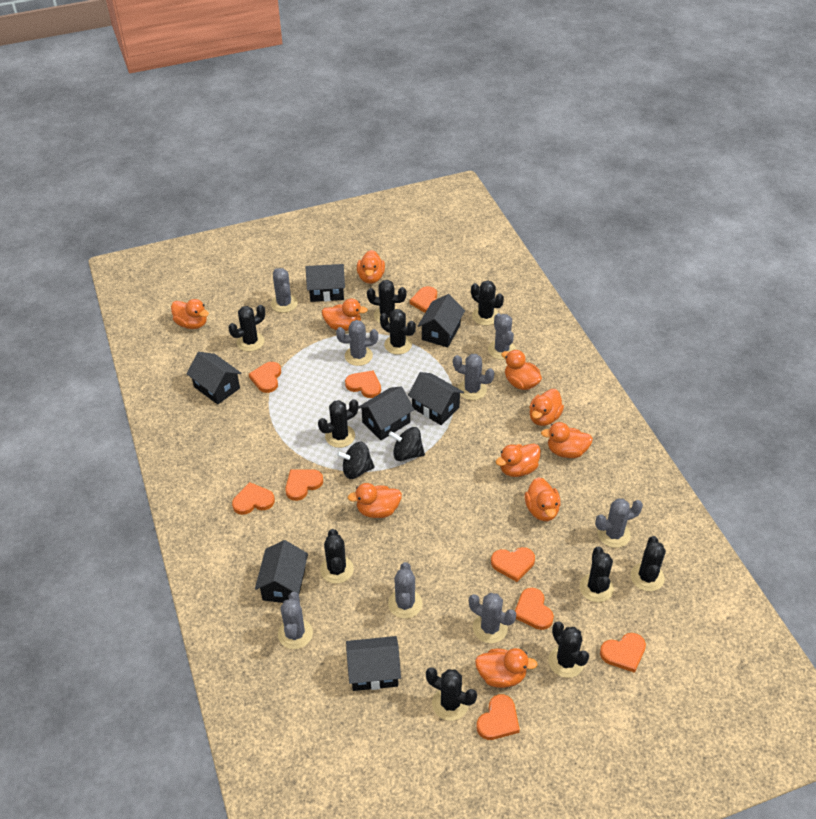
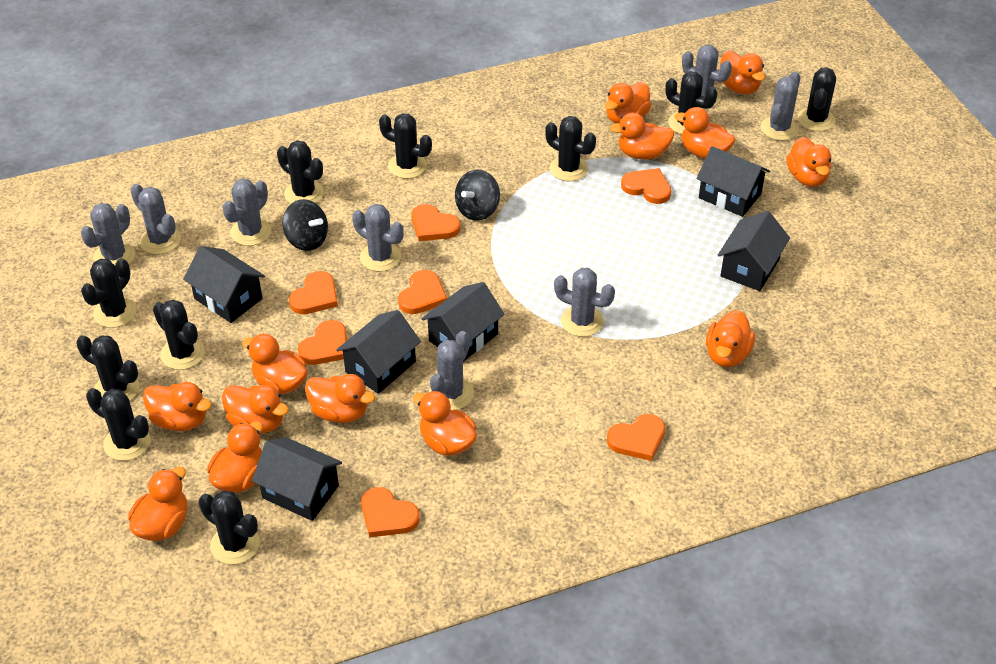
black house: 7 -> 6
orange duck: 10 -> 13
orange heart: 9 -> 7

